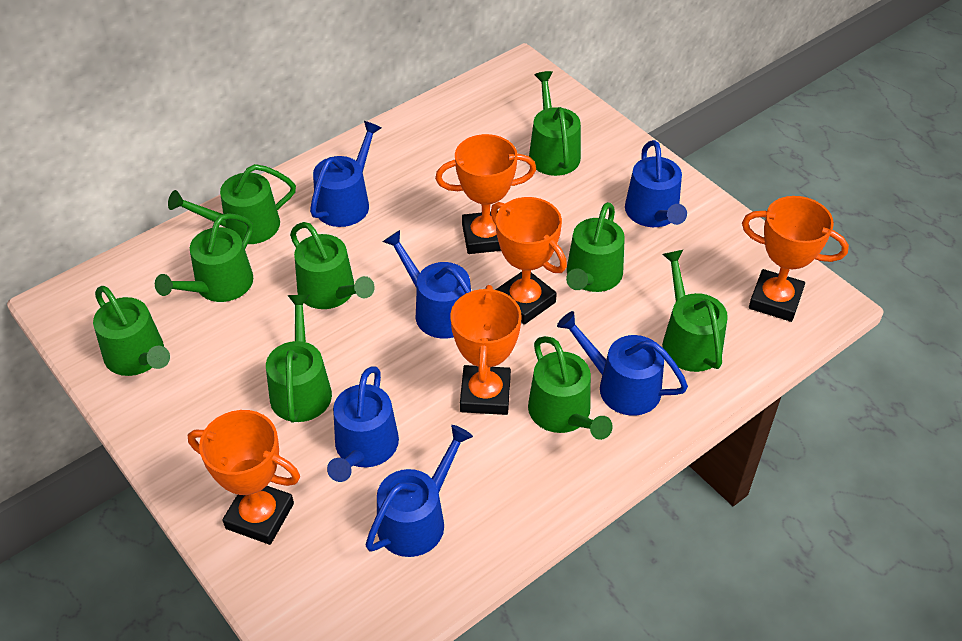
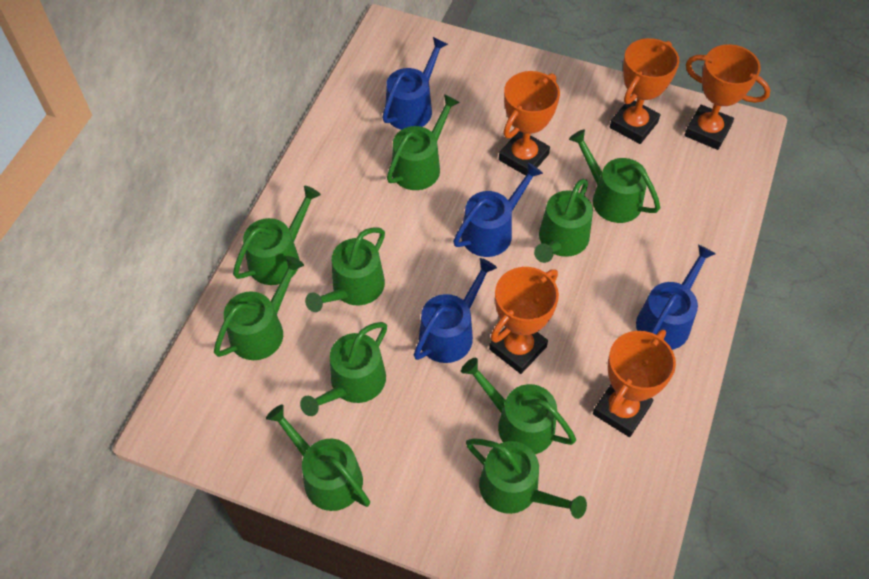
blue watering can: 6 -> 4
green watering can: 9 -> 10

